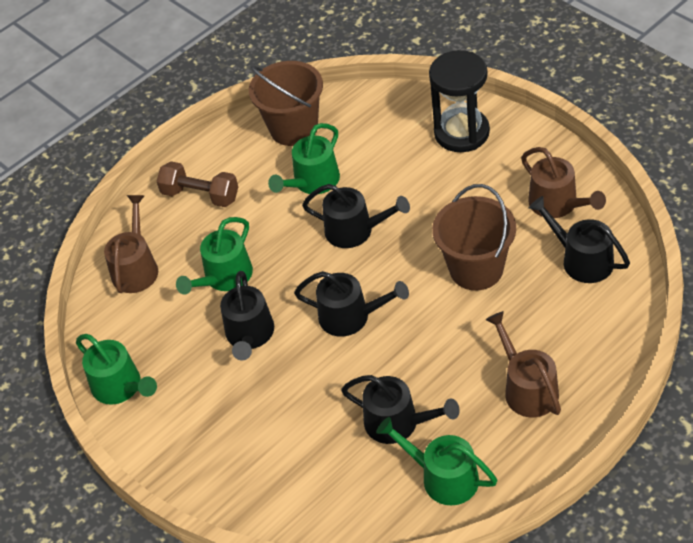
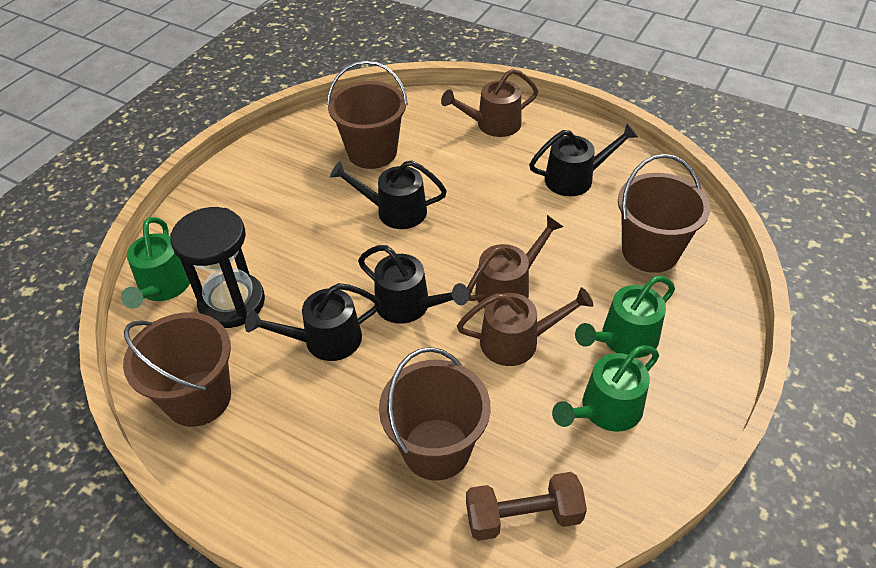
black watering can: 5 -> 4
brown bucket: 2 -> 4
green watering can: 4 -> 3

